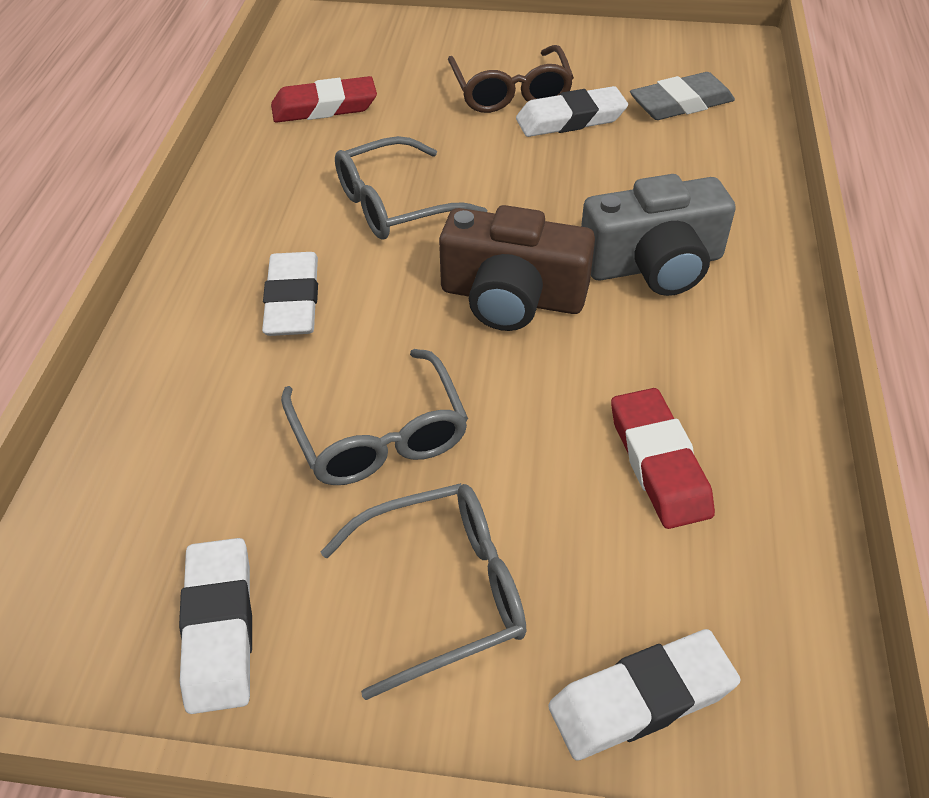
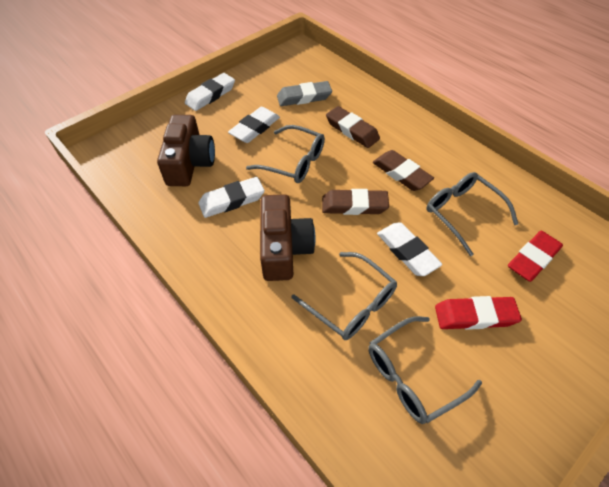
brown camera: 1 -> 2
brown eraser: 0 -> 3
brown glasses: 1 -> 0
grey camera: 1 -> 0
grey glasses: 3 -> 4

